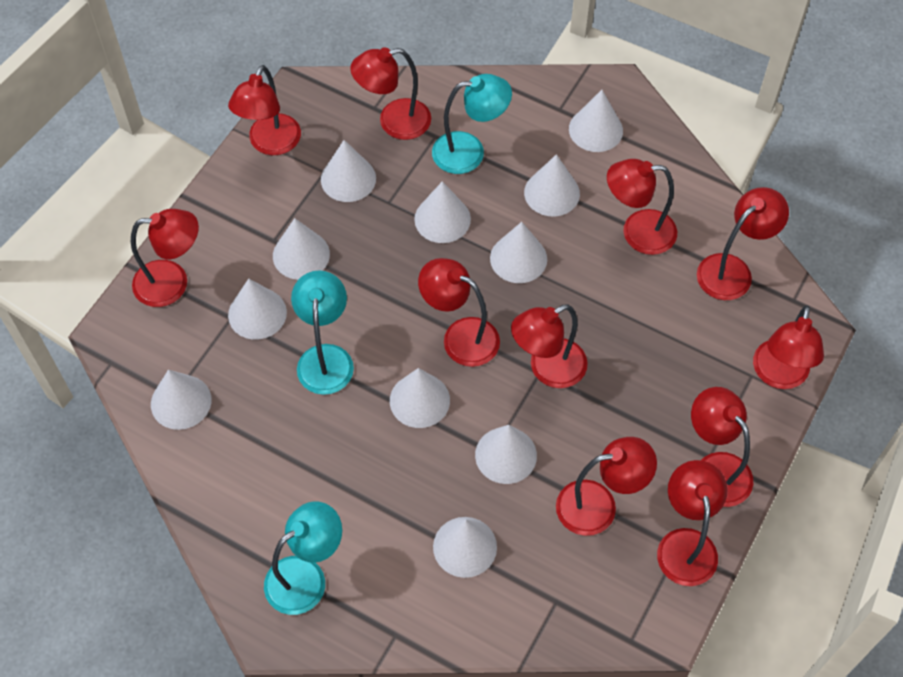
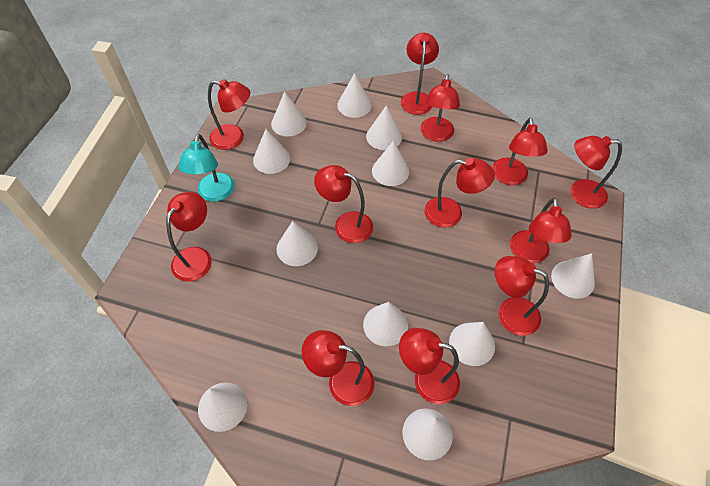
red lamp: 11 -> 12
turquoise lamp: 3 -> 1

